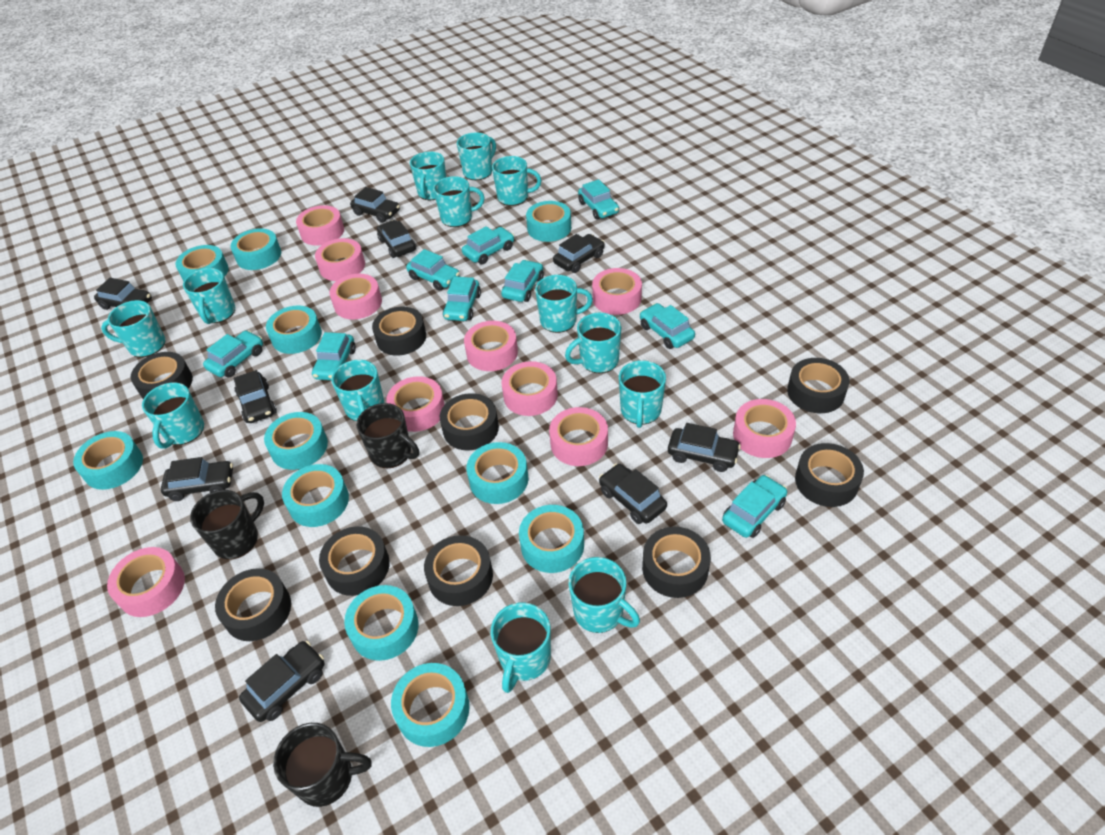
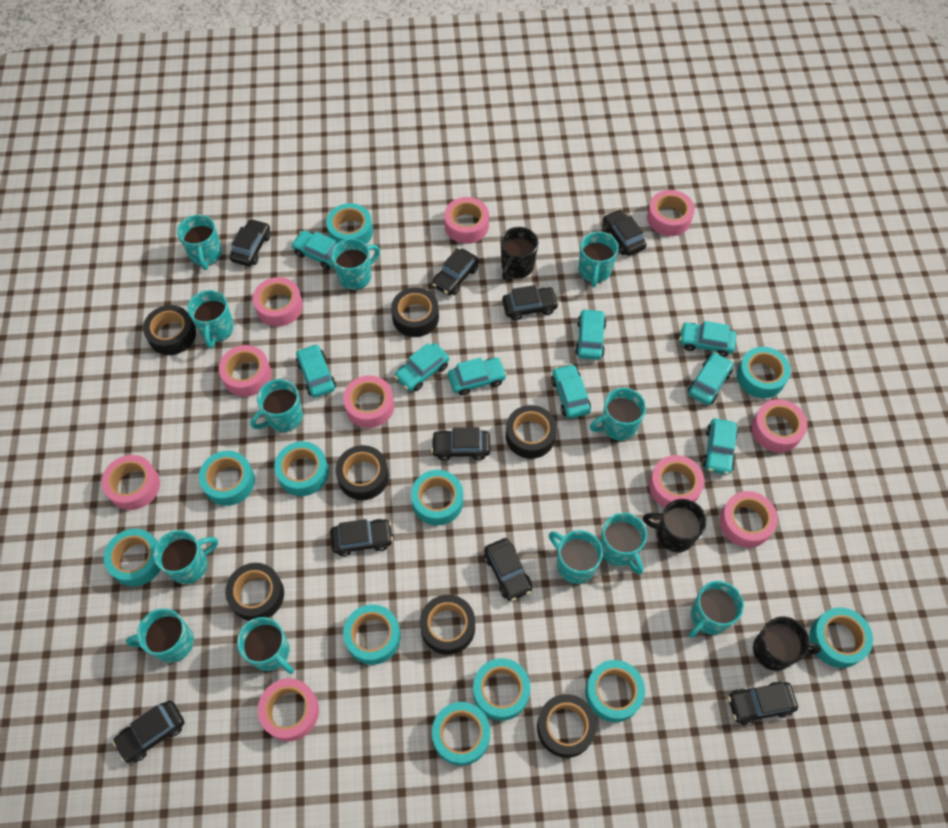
black tape: 9 -> 7
turquoise mug: 13 -> 12

